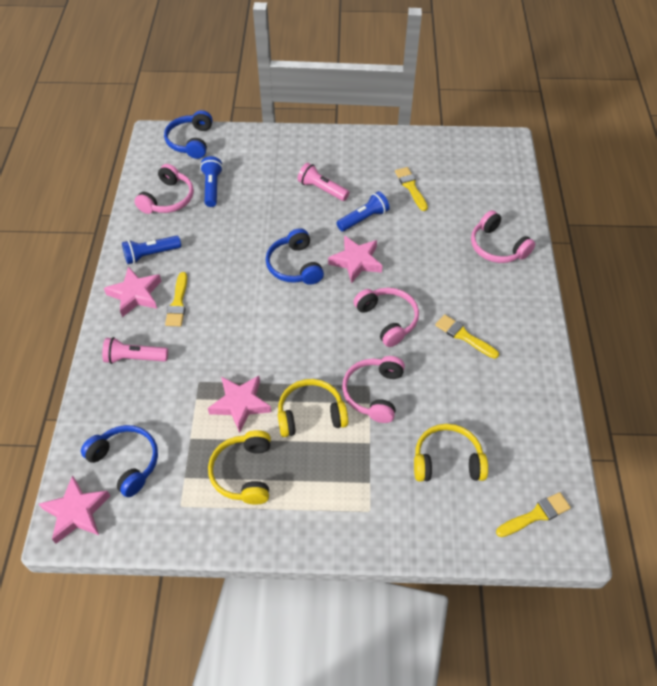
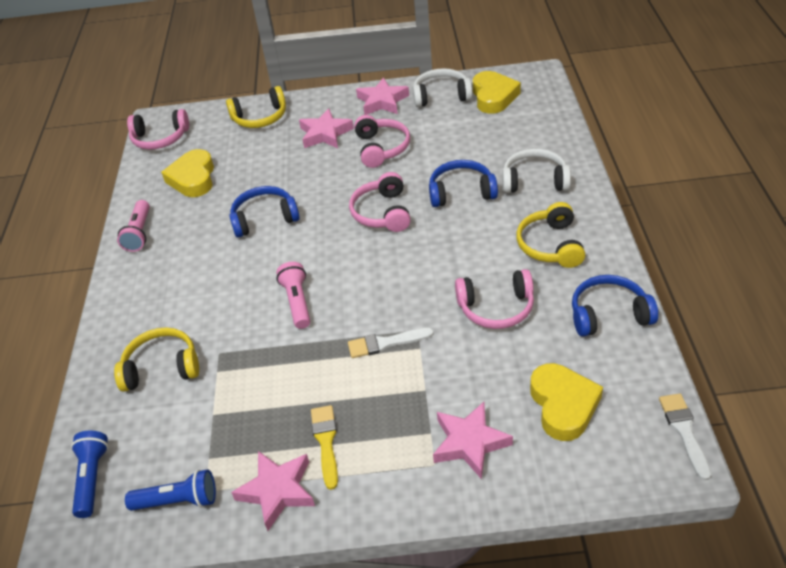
blue flashlight: 3 -> 2
white brush: 0 -> 2
white headphones: 0 -> 2
yellow brush: 4 -> 1
yellow heart: 0 -> 3

